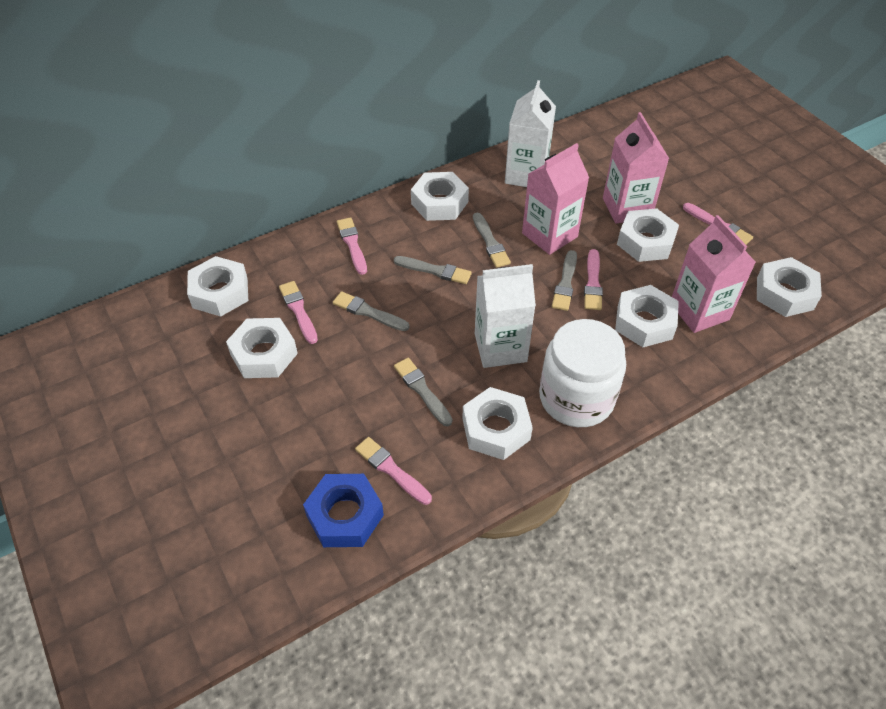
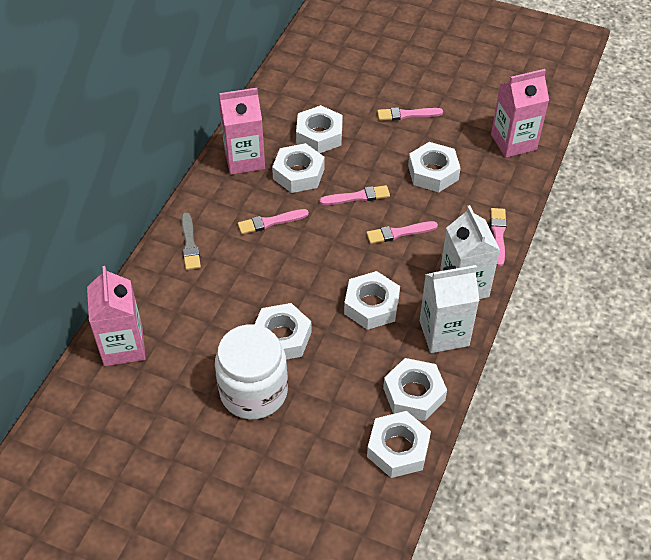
blue nut: 1 -> 0
grey brush: 5 -> 1

